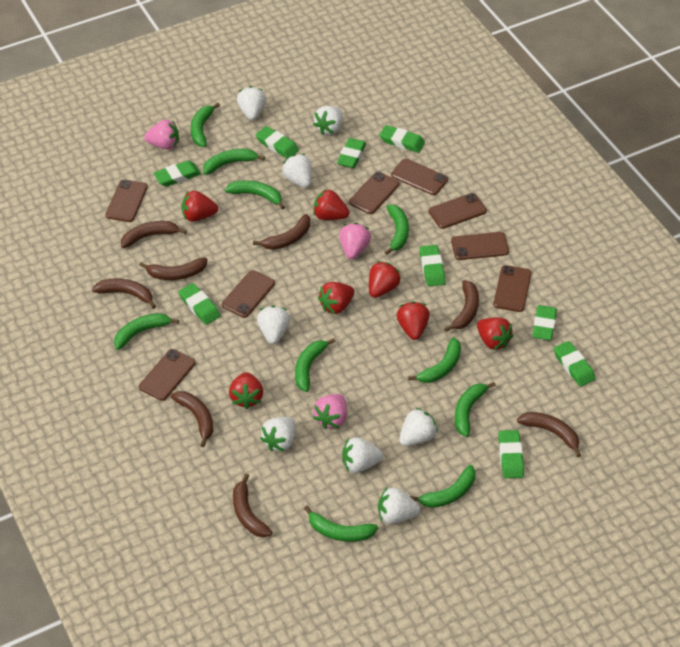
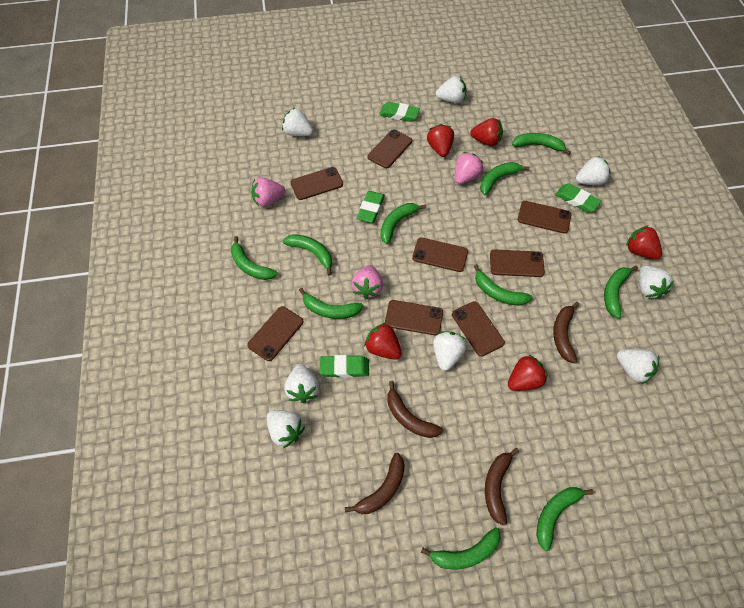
brown banana: 8 -> 4
green eraser: 9 -> 4
red strawberry: 7 -> 5

